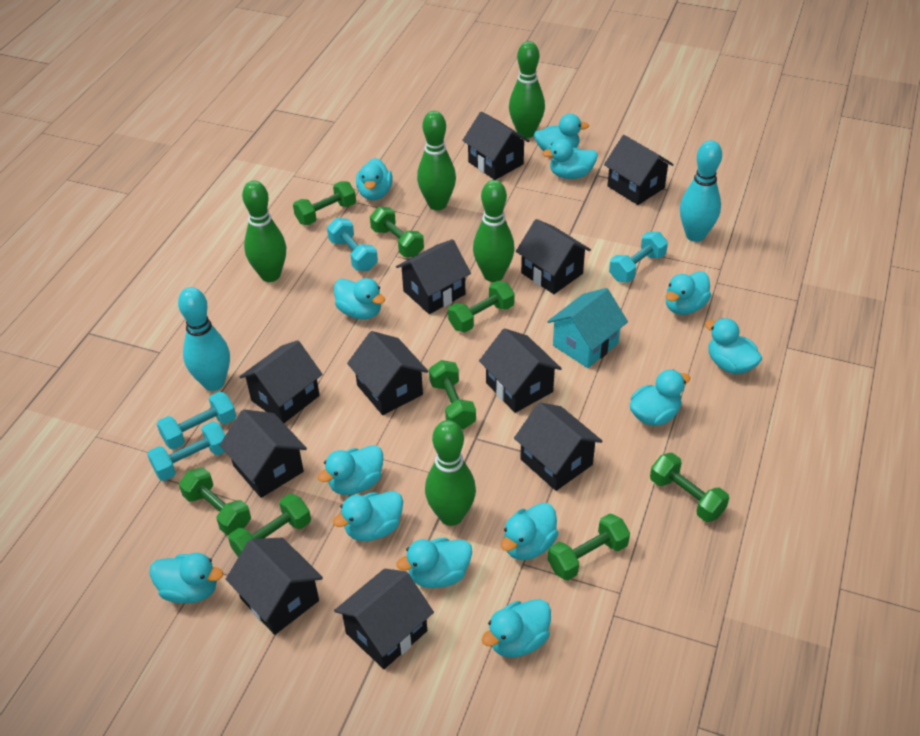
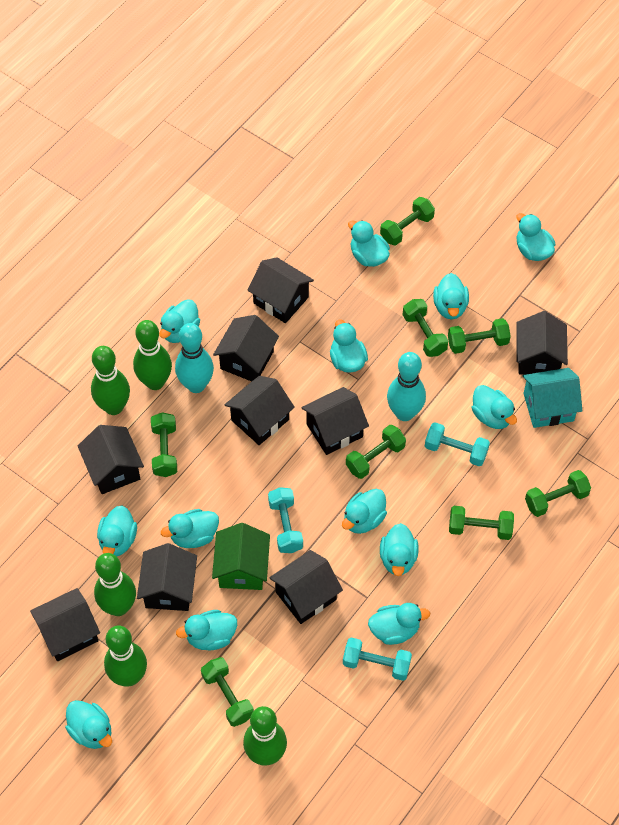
black house: 11 -> 9
green house: 0 -> 1
turquoise dumbbell: 4 -> 3

